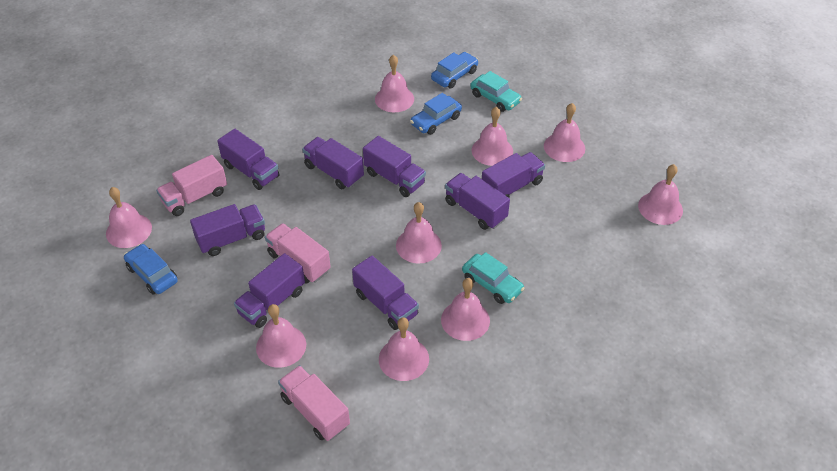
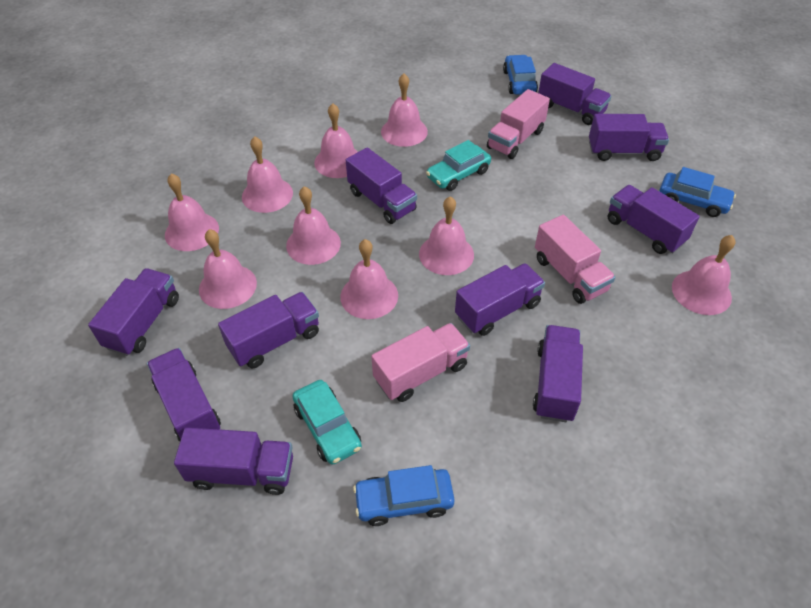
purple truck: 8 -> 10

